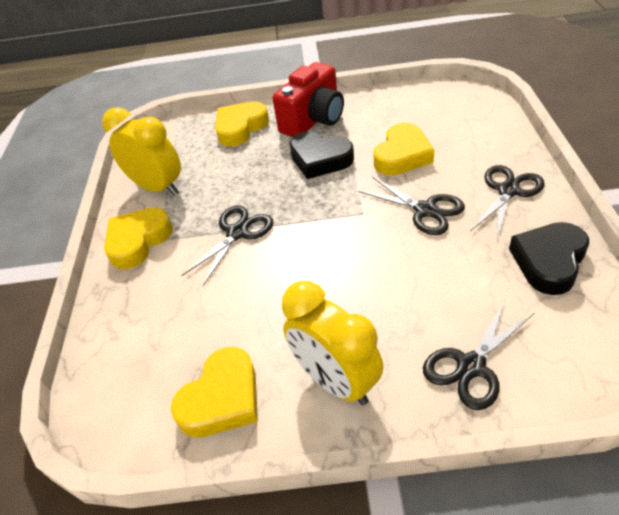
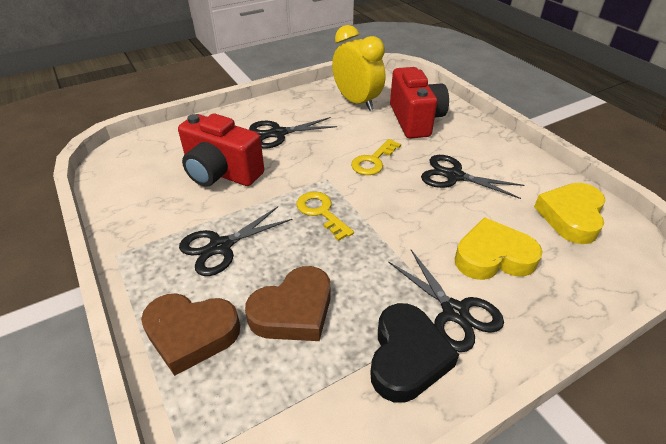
black heart: 2 -> 1
brown heart: 0 -> 2
red camera: 1 -> 2
yellow clock: 2 -> 1
yellow heart: 4 -> 2
yellow key: 0 -> 2

